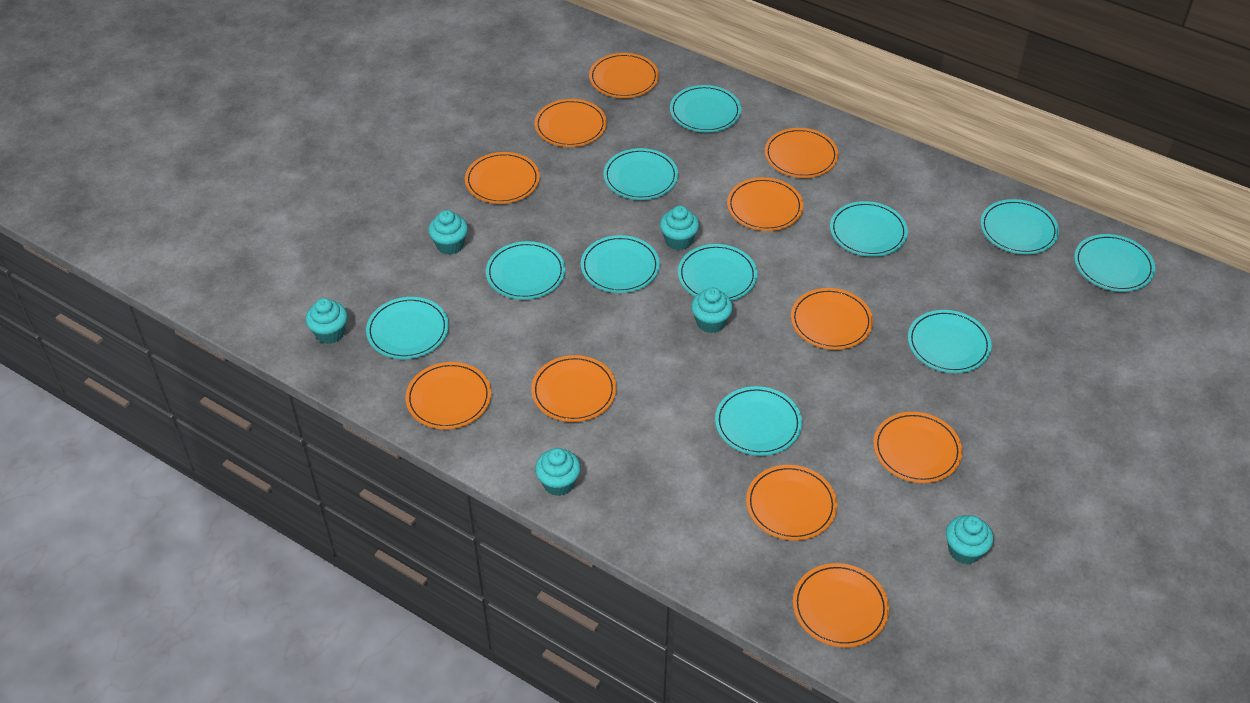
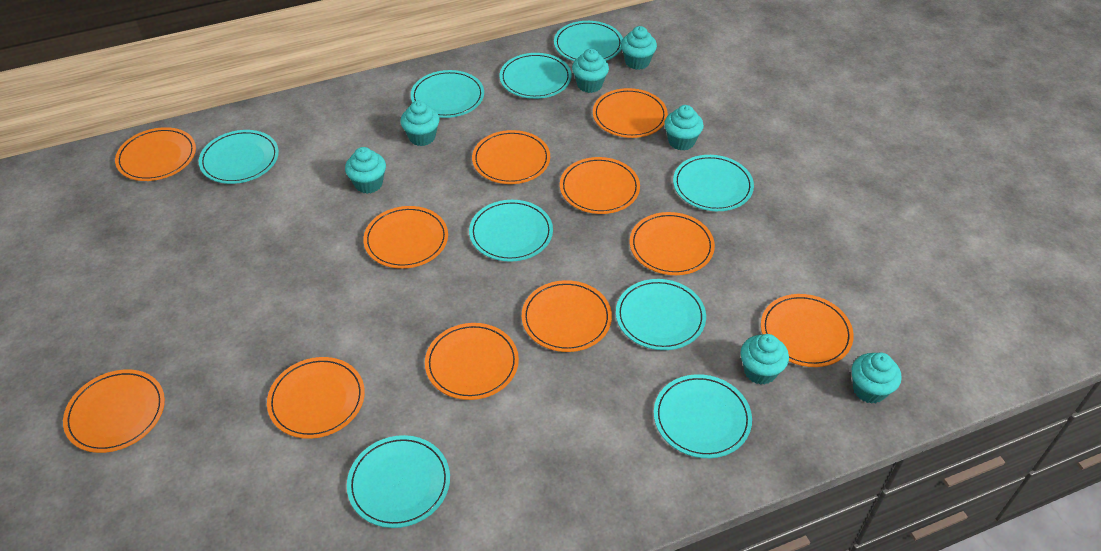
turquoise cupcake: 6 -> 7
turquoise plate: 11 -> 9

